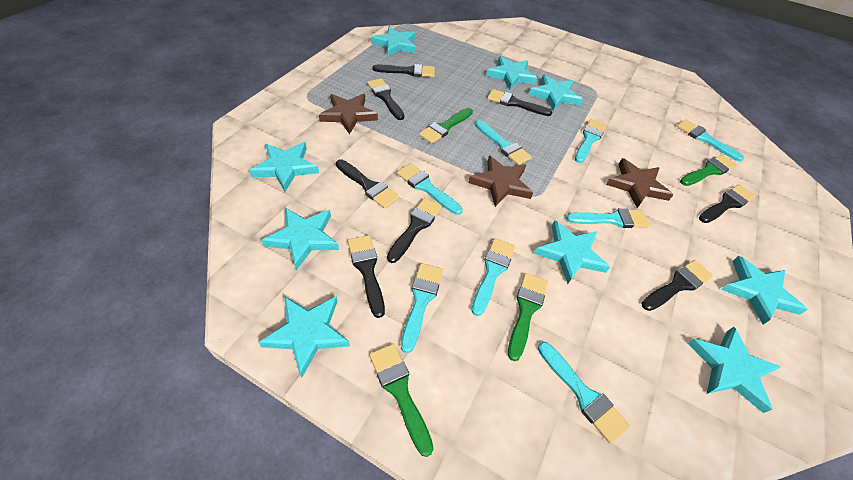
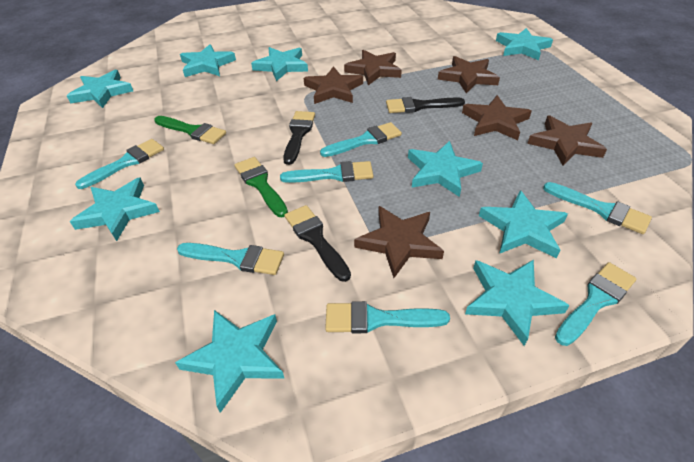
black brush: 8 -> 3
brown star: 3 -> 6
green brush: 4 -> 2
turquoise brush: 8 -> 7

